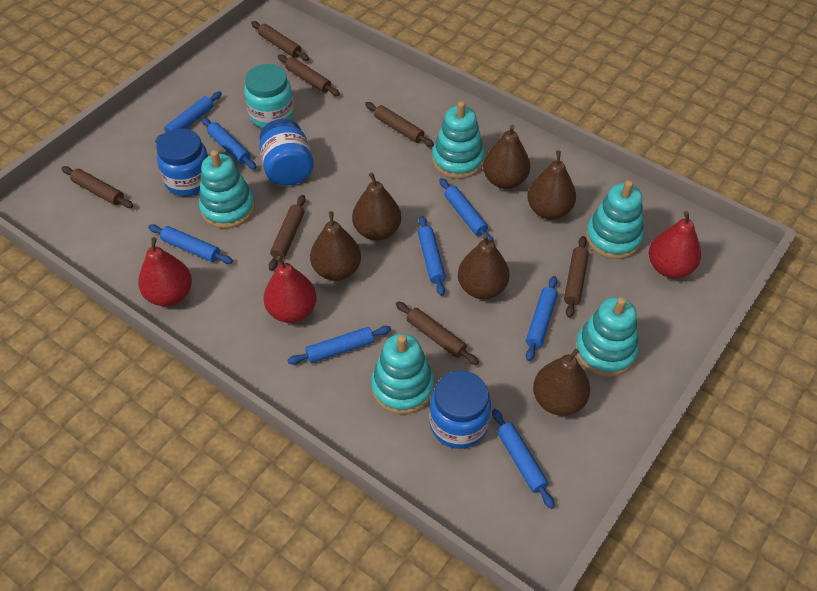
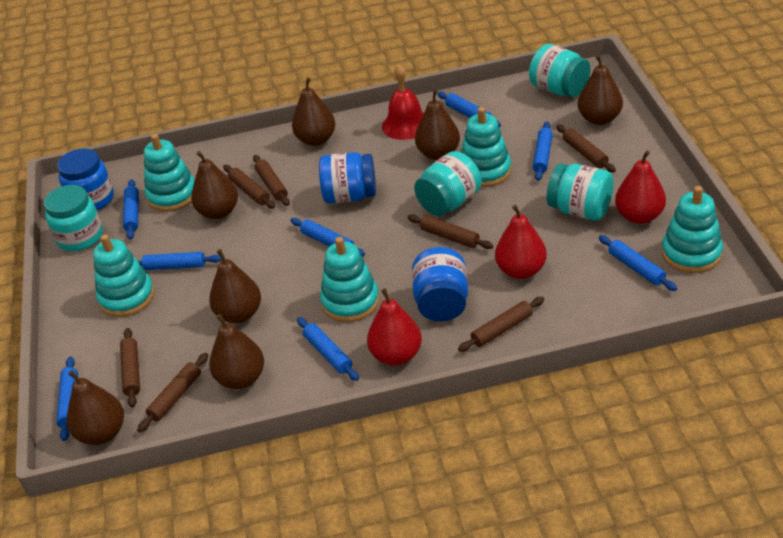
brown pear: 6 -> 7
red bell: 0 -> 1
turquoise jar: 1 -> 4

